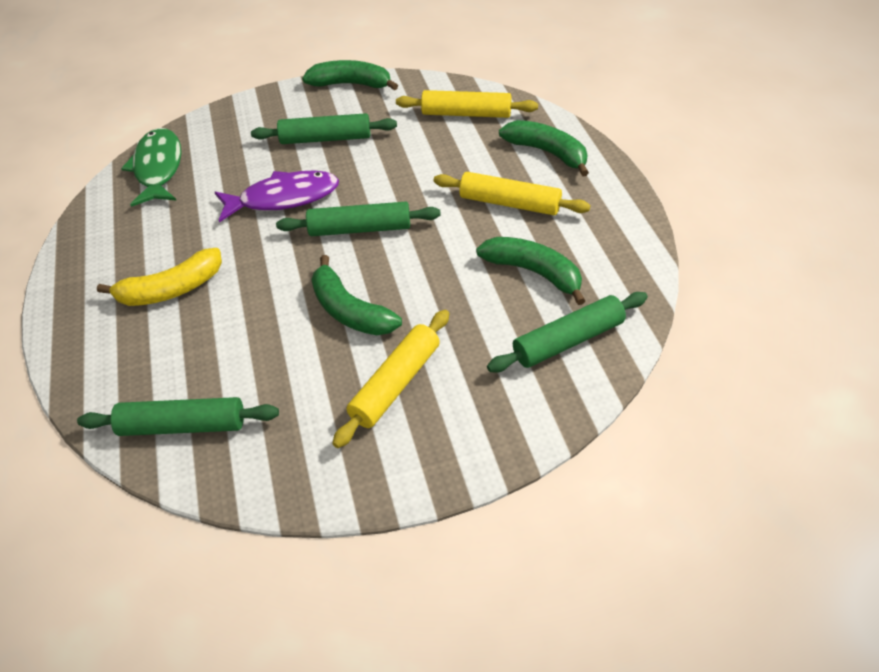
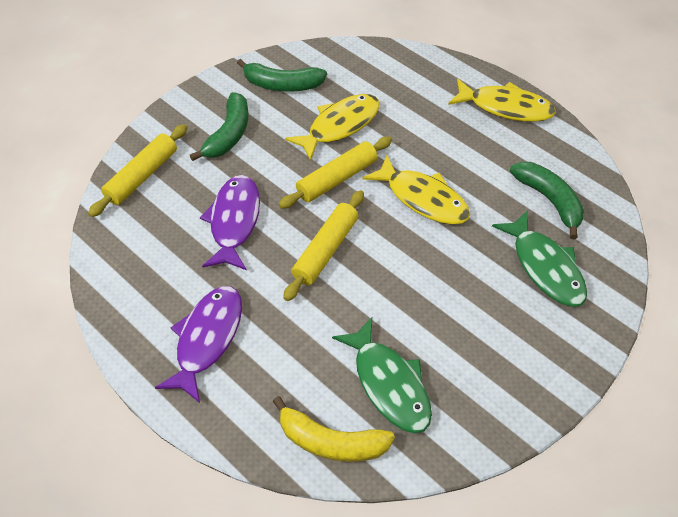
green banana: 4 -> 3
green fish: 1 -> 2
green rolling pin: 4 -> 0
purple fish: 1 -> 2
yellow fish: 0 -> 3

